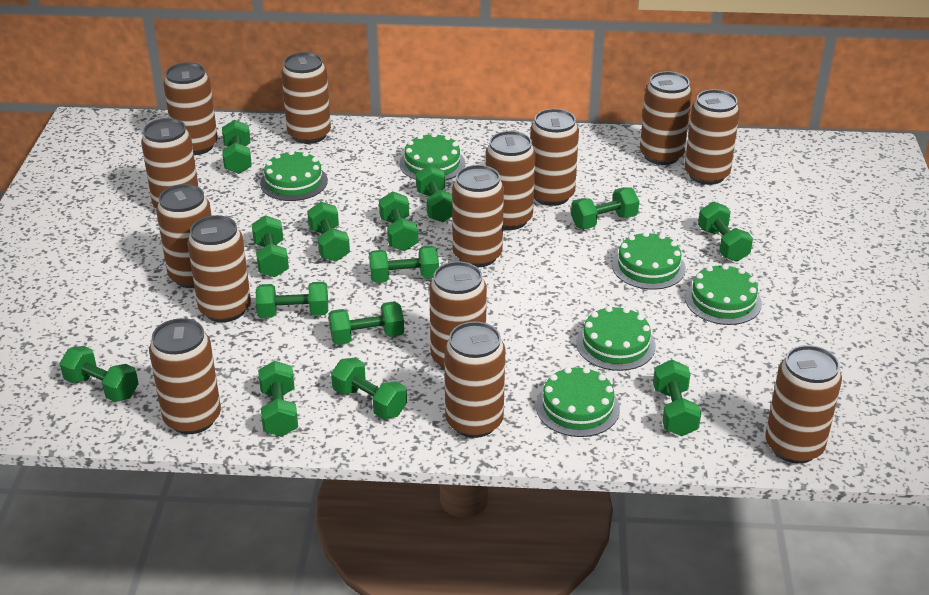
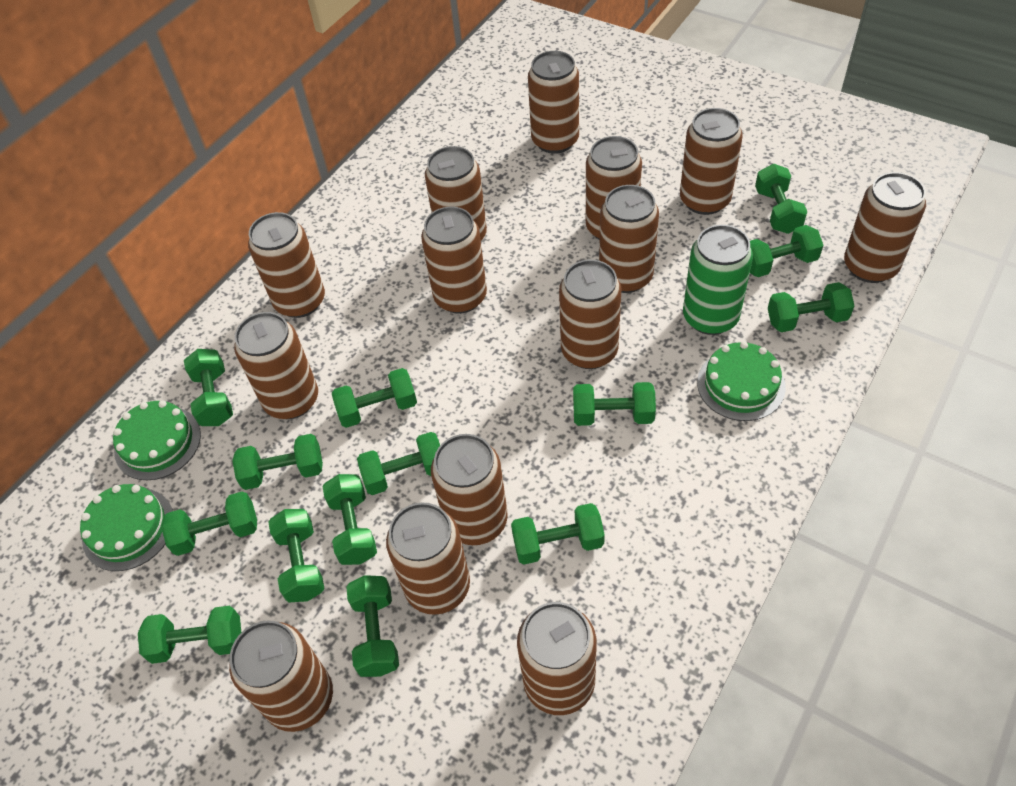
green cake: 6 -> 3
green can: 0 -> 1

